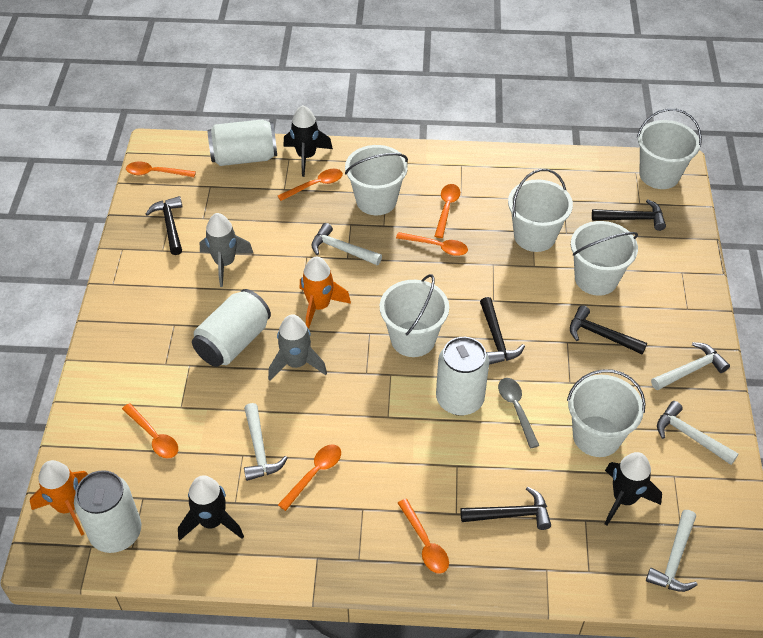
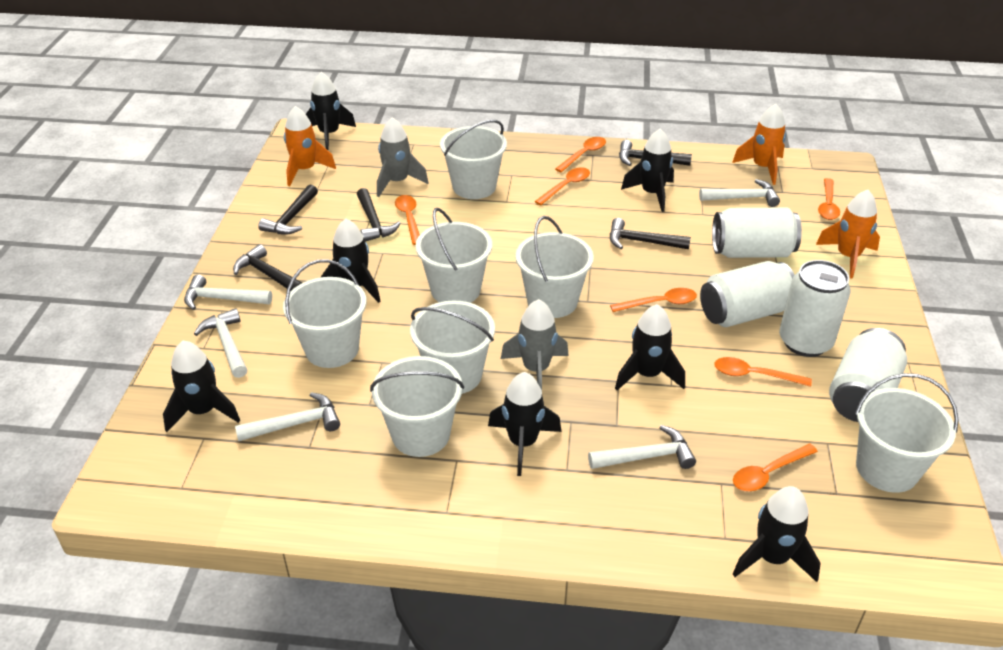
black rocket: 3 -> 7
grey spoon: 1 -> 0
orange rocket: 2 -> 3
white bucket: 6 -> 7

